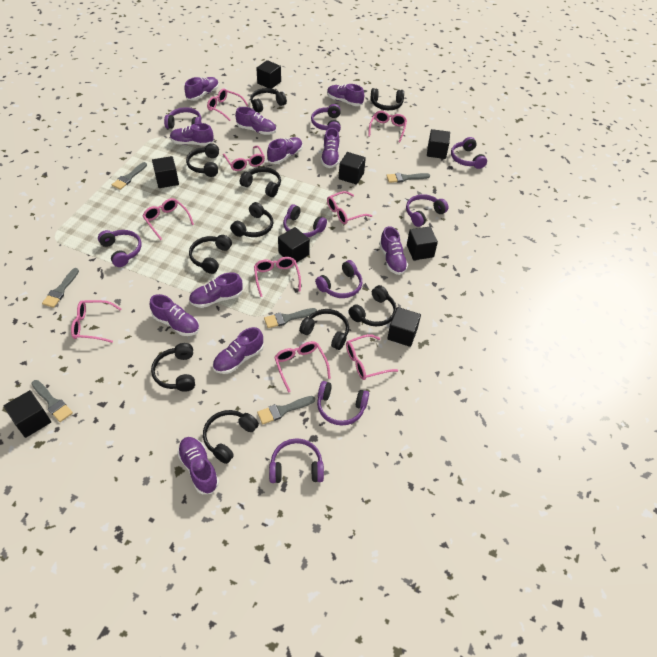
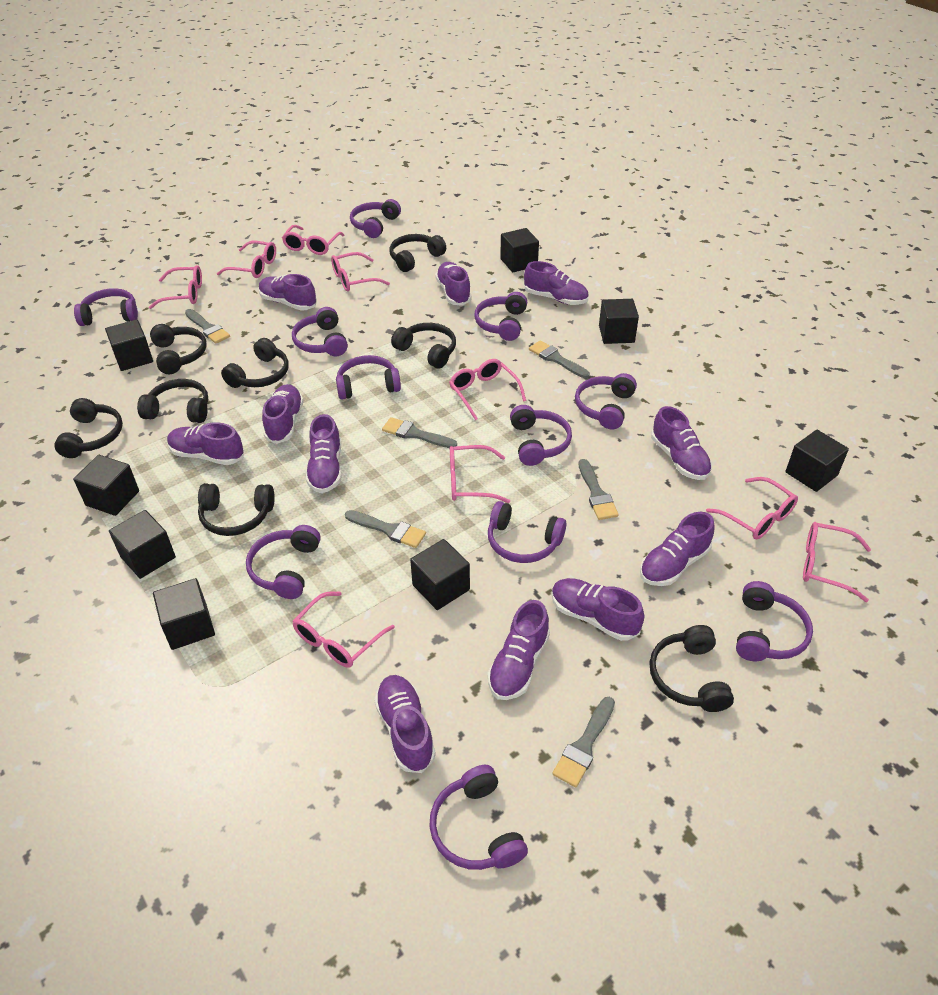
black headphones: 10 -> 8
purple headphones: 9 -> 11

